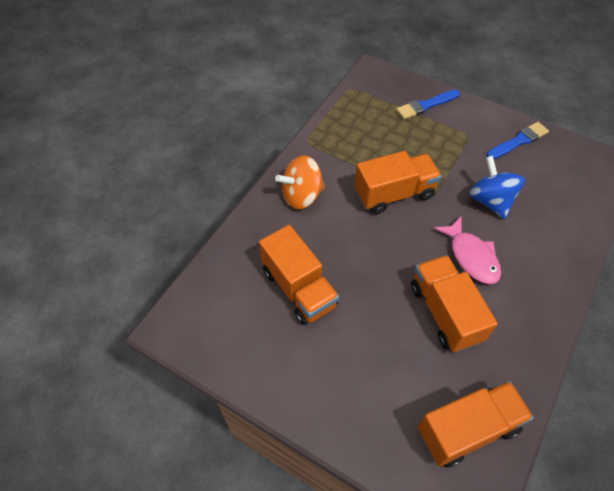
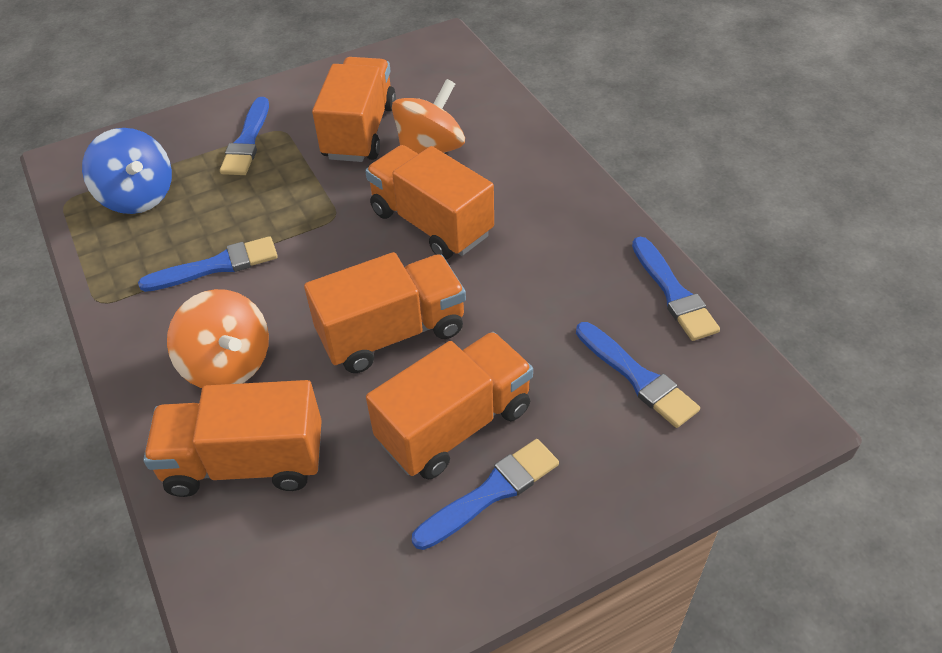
blue brush: 2 -> 5
orange spinning top: 1 -> 2
orange truck: 4 -> 5
pink fish: 1 -> 0

